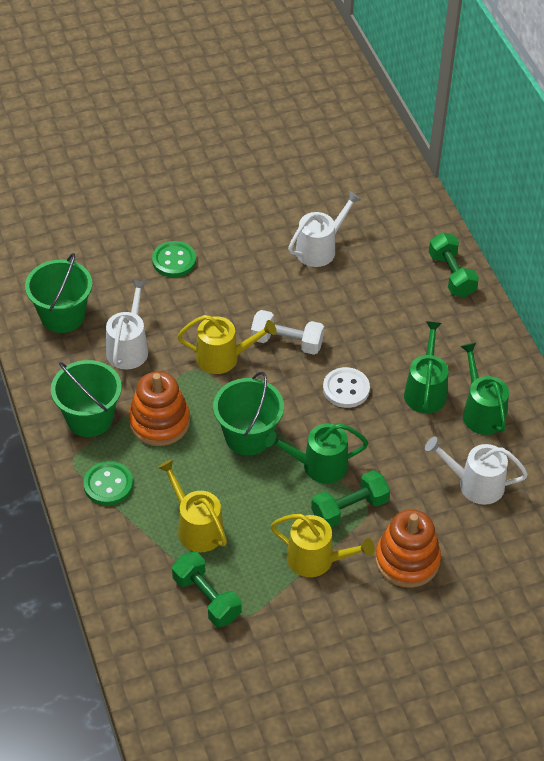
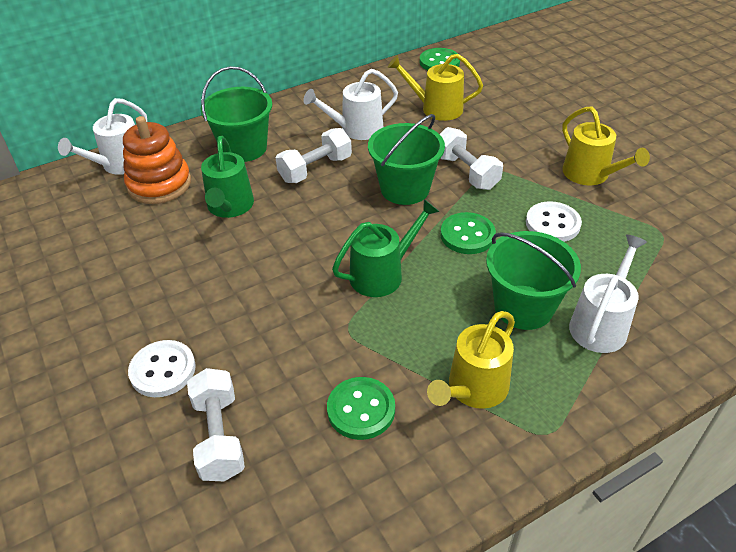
green button: 2 -> 3
green dumbbell: 3 -> 0
green watering can: 3 -> 2
orange stacking toy: 2 -> 1
white button: 1 -> 2
white dumbbell: 1 -> 3

